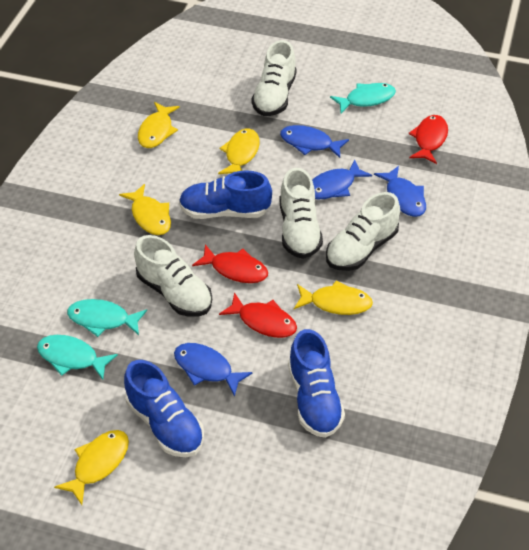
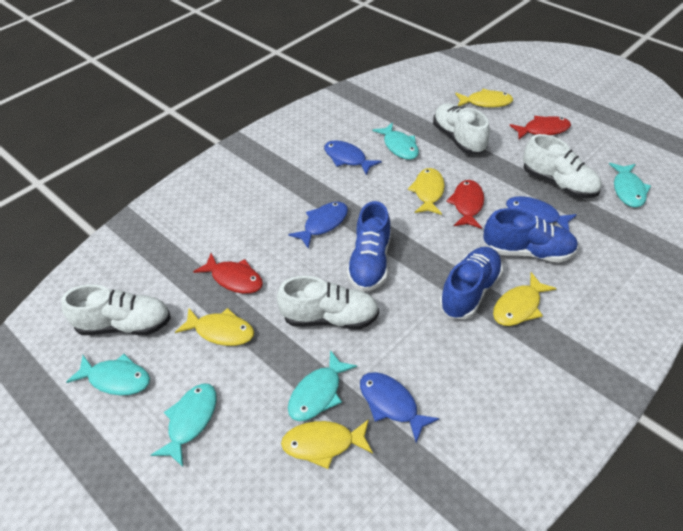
turquoise fish: 3 -> 5

